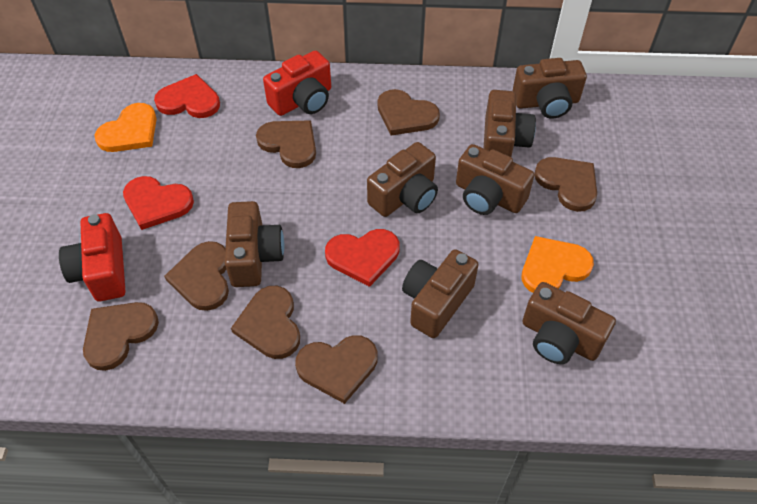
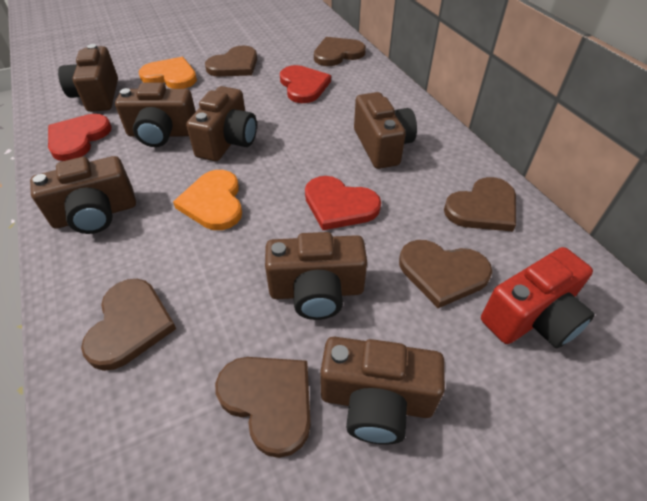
brown heart: 7 -> 6
red camera: 2 -> 1

